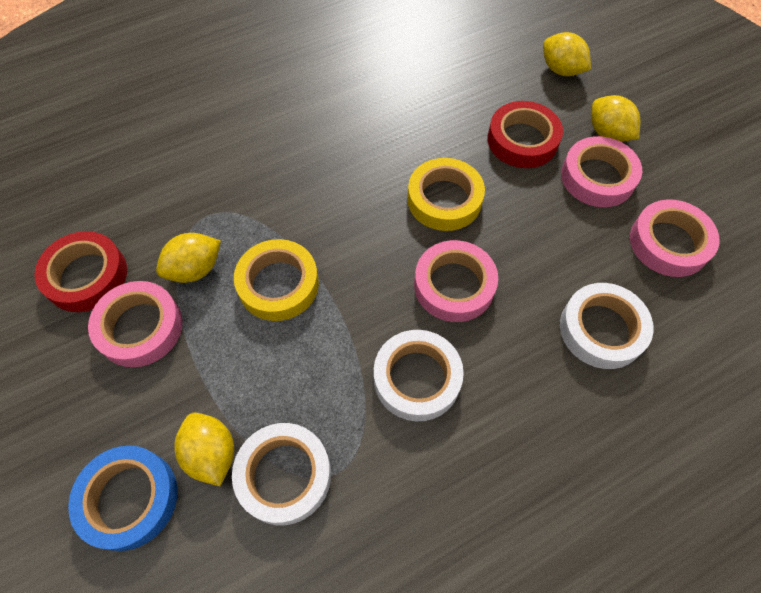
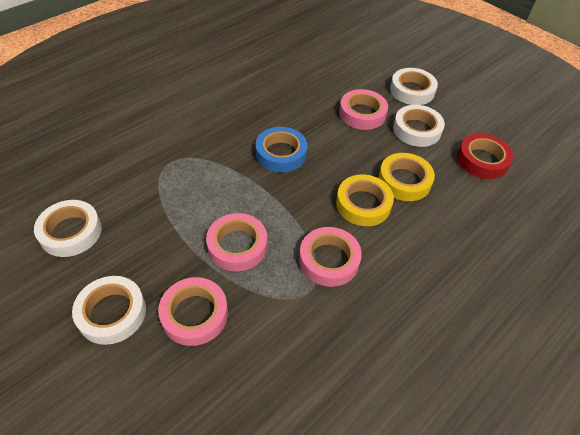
red tape: 2 -> 1
white tape: 3 -> 4
yellow lemon: 4 -> 0

